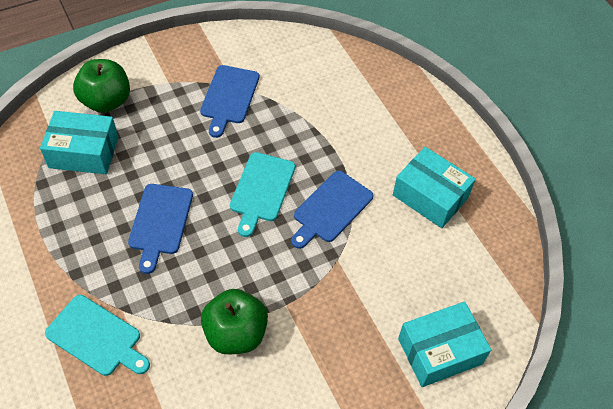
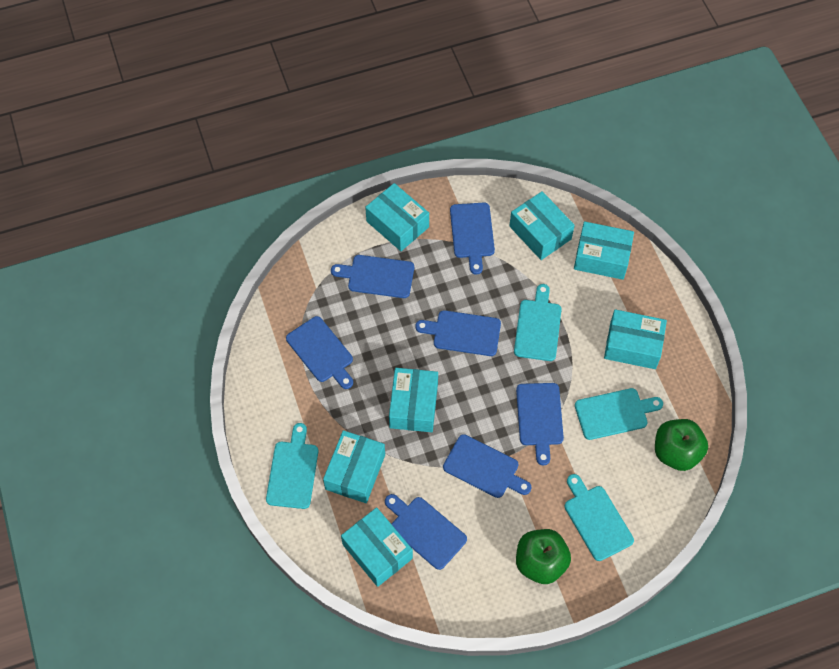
blue cutting board: 3 -> 7
turquoise box: 3 -> 7
turquoise cutting board: 2 -> 4

